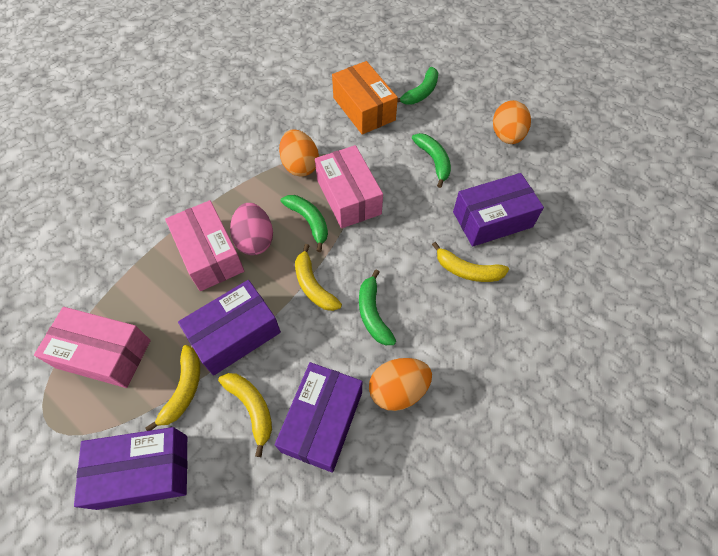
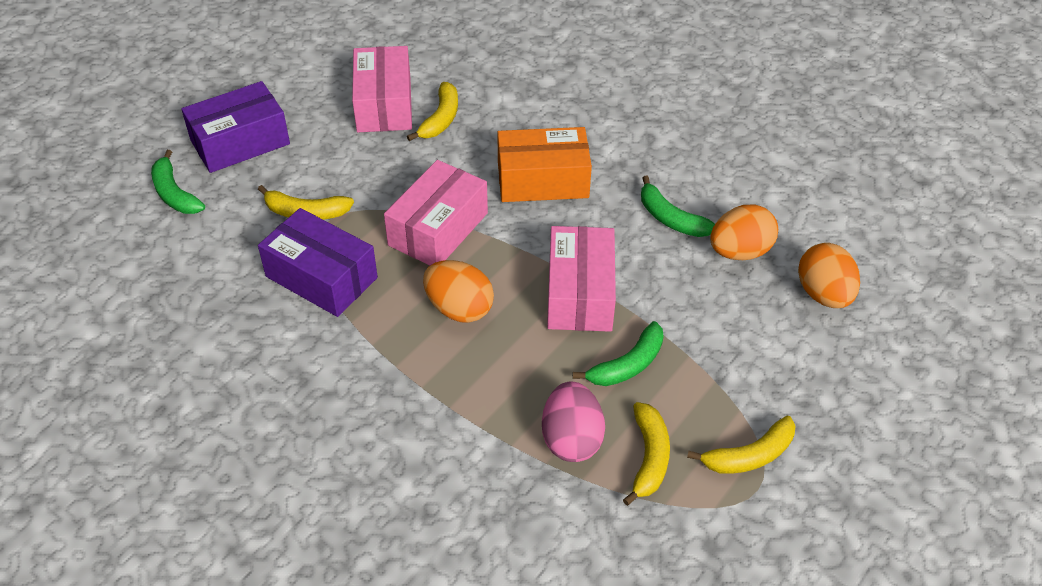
green banana: 4 -> 3
purple box: 4 -> 2

